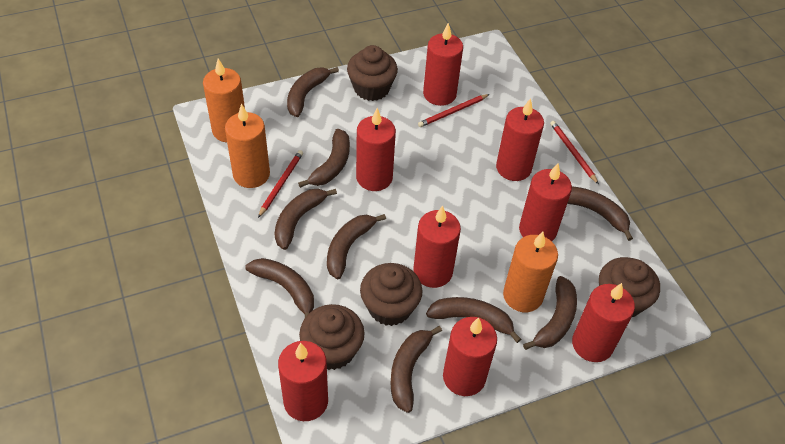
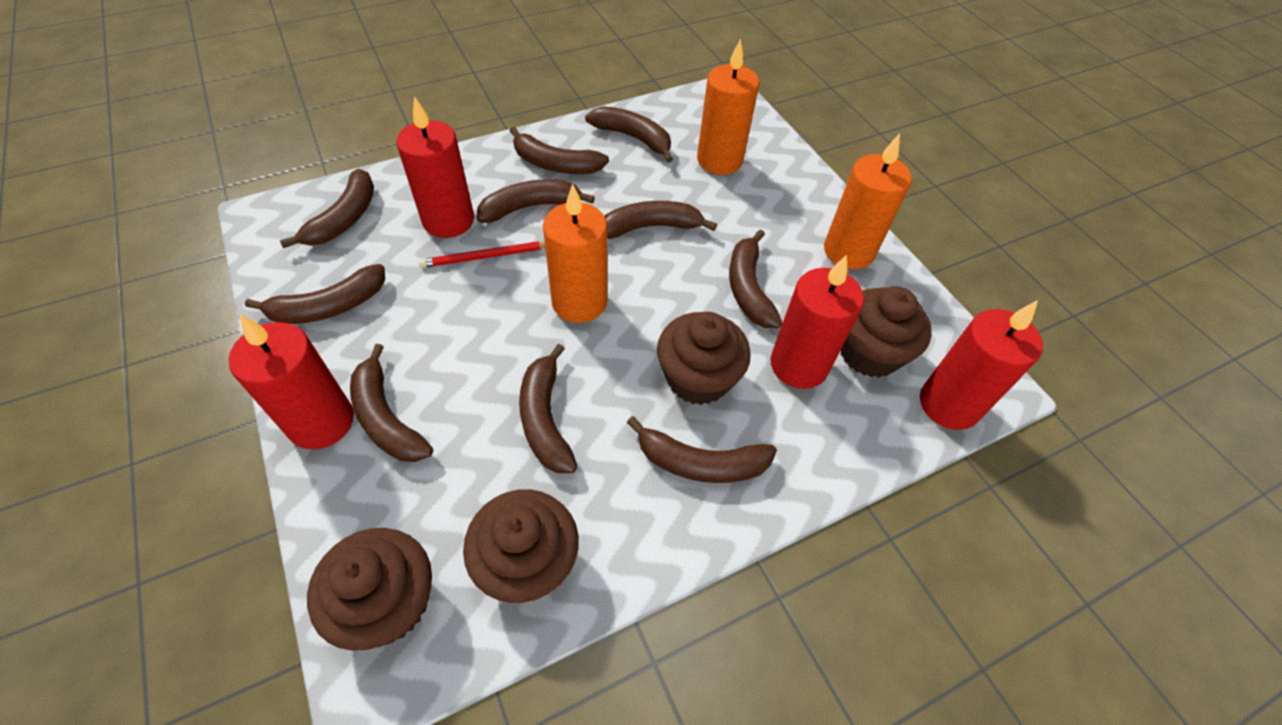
brown banana: 9 -> 10
red candle: 8 -> 4
red pencil: 3 -> 1

